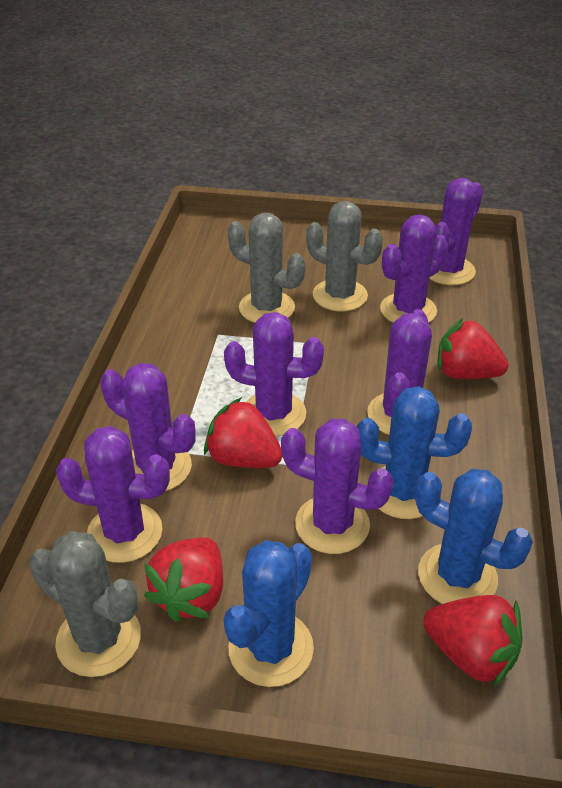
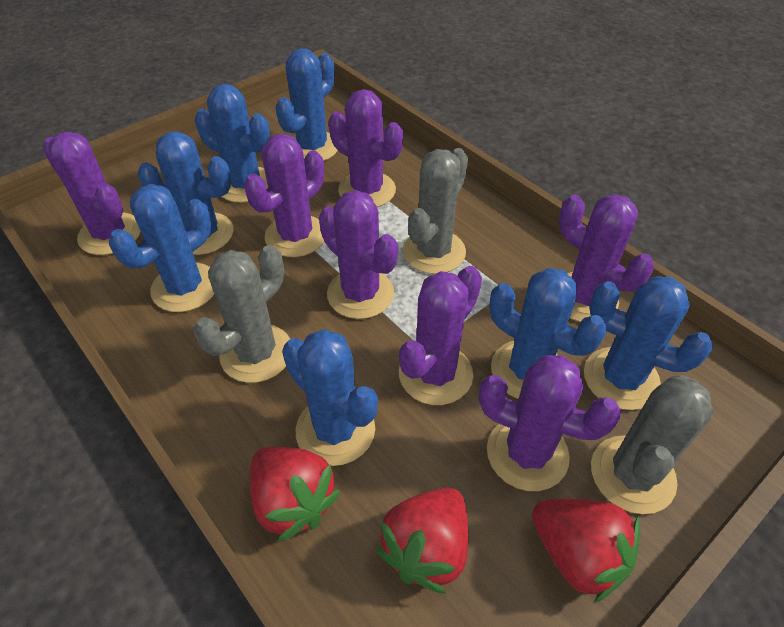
blue cactus: 3 -> 7
red strawberry: 4 -> 3

